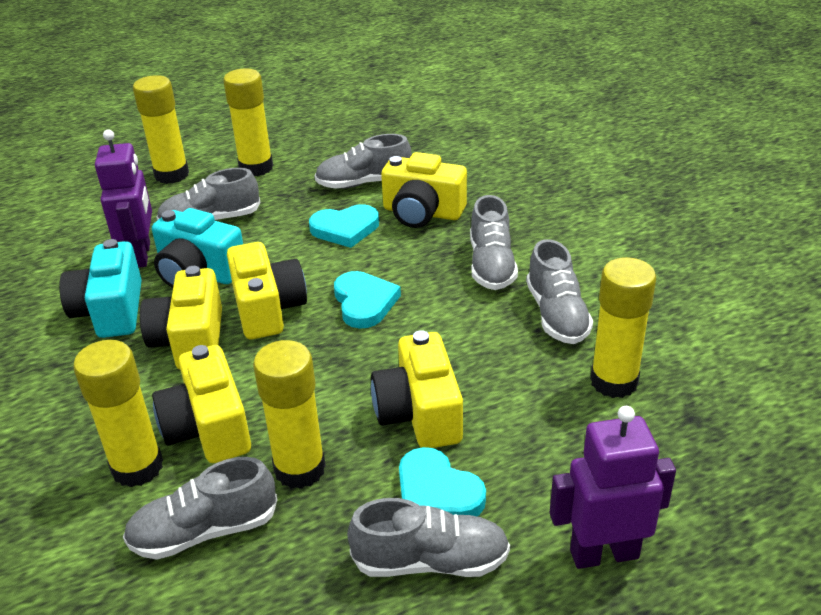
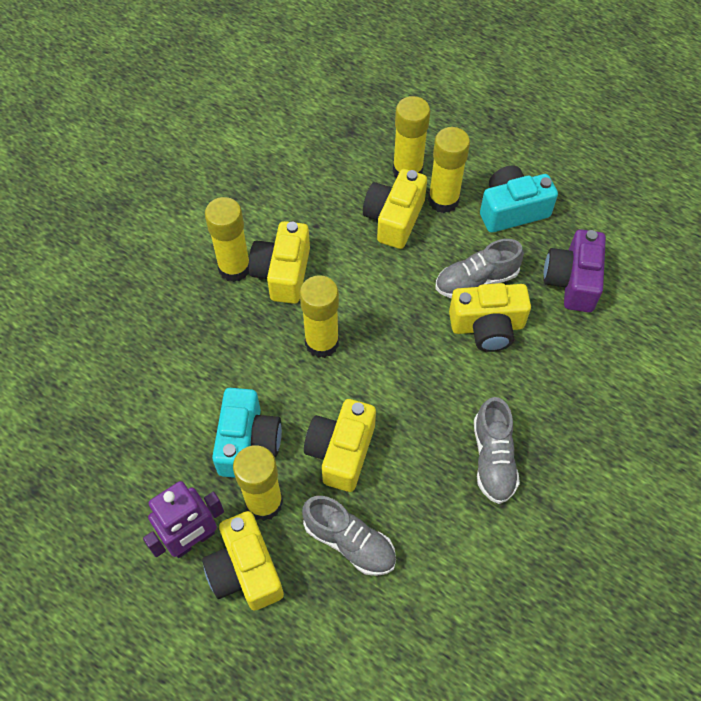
grey shoe: 6 -> 3
purple camera: 0 -> 1
purple robot: 2 -> 1
turquoise heart: 3 -> 0

